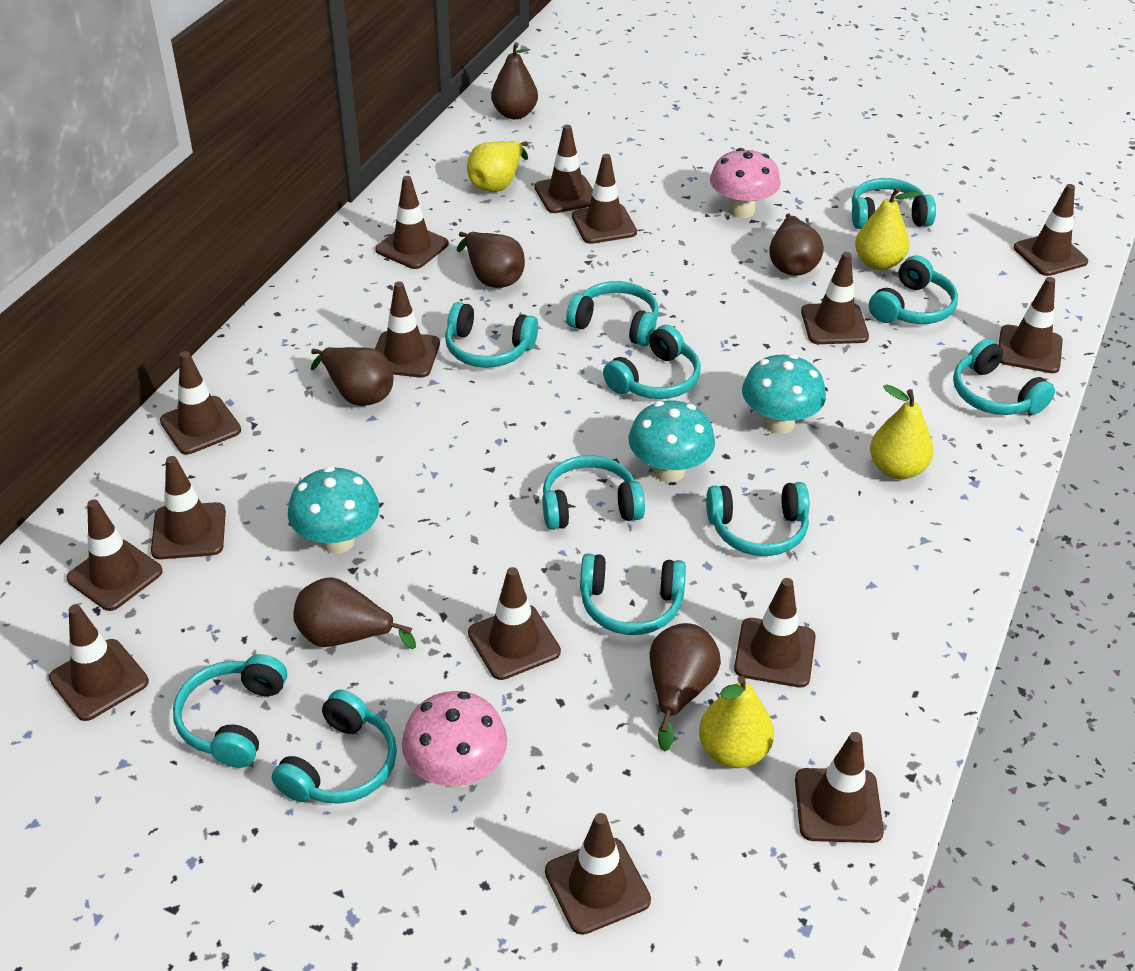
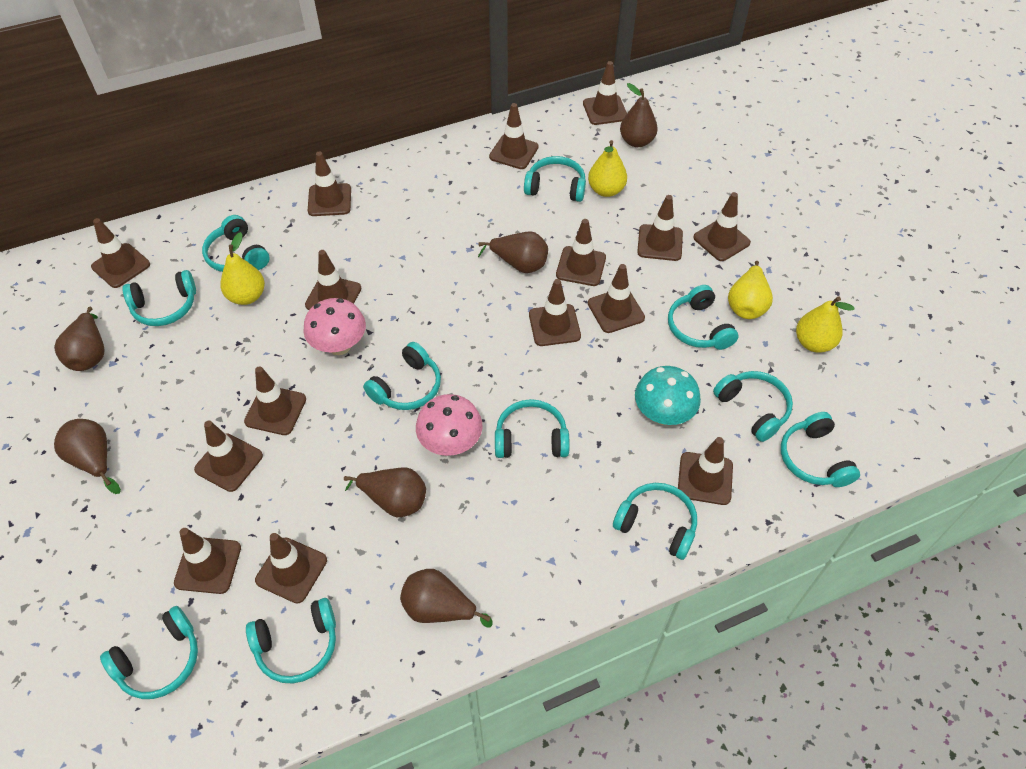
turquoise mushroom: 3 -> 1

